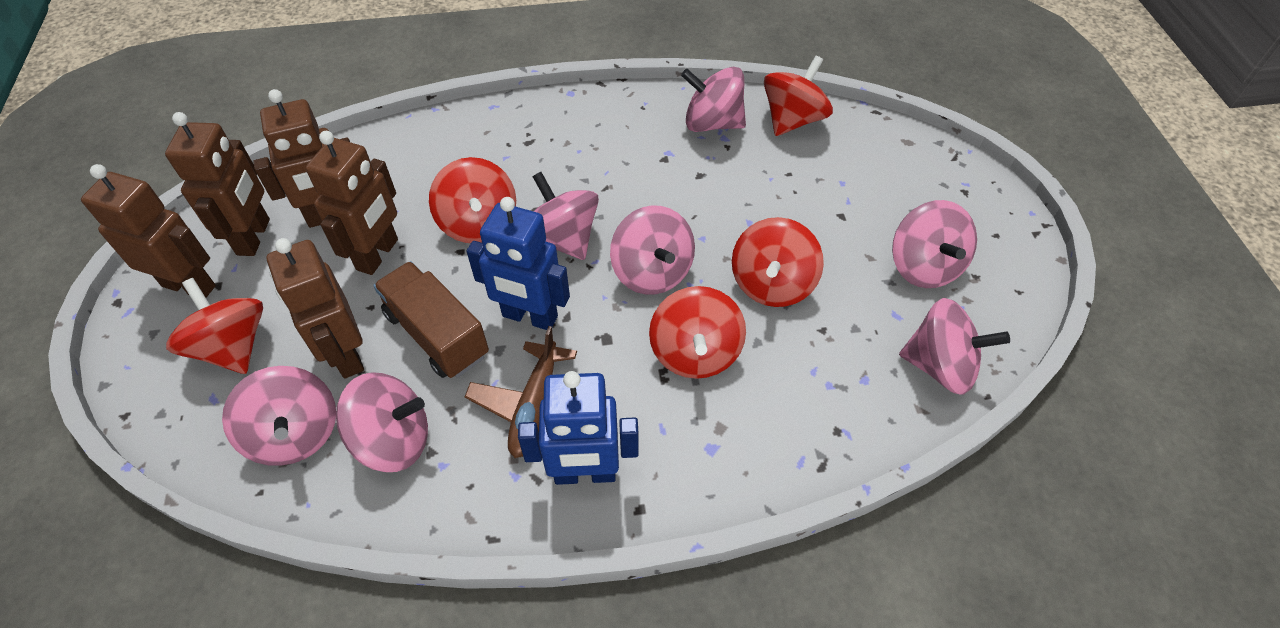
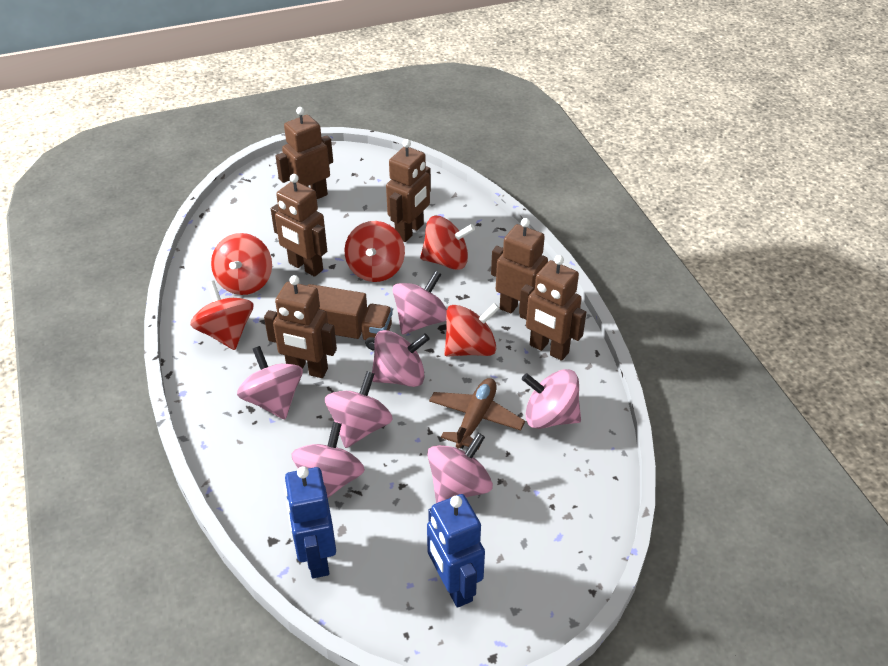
brown robot: 5 -> 6

